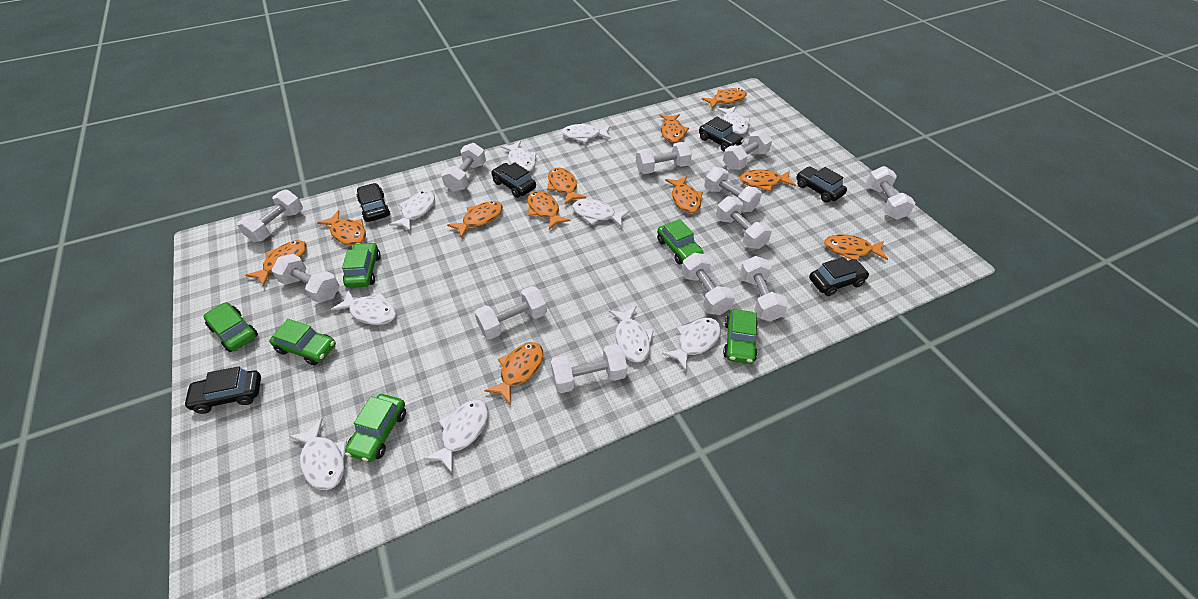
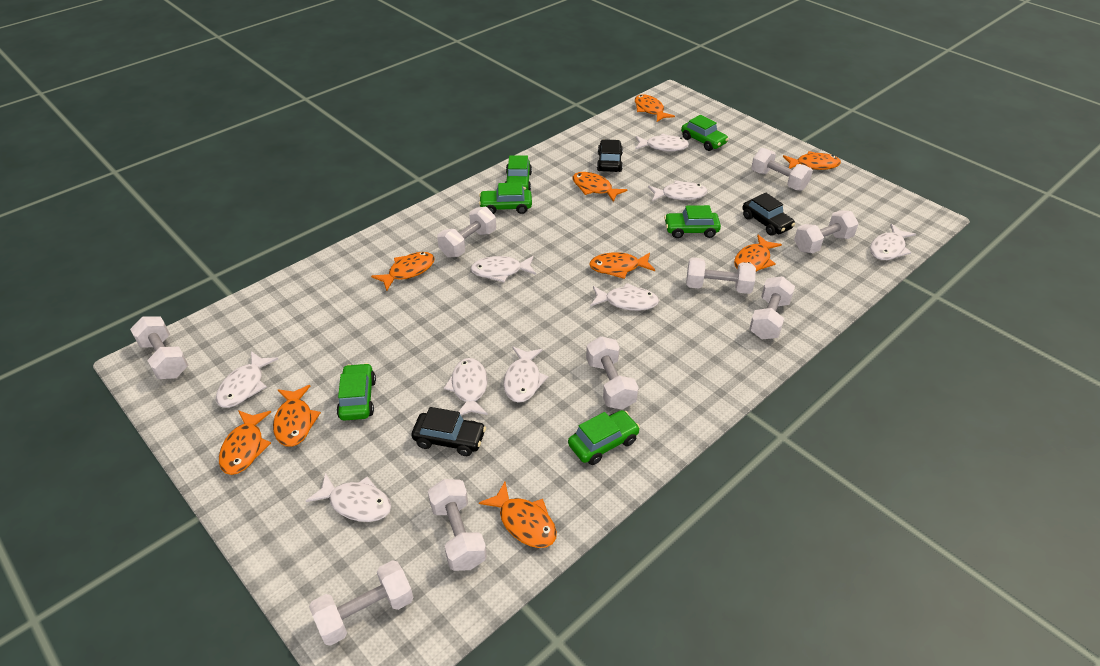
black car: 6 -> 3
orange fish: 11 -> 9
white dumbbell: 12 -> 9
white fish: 10 -> 9

